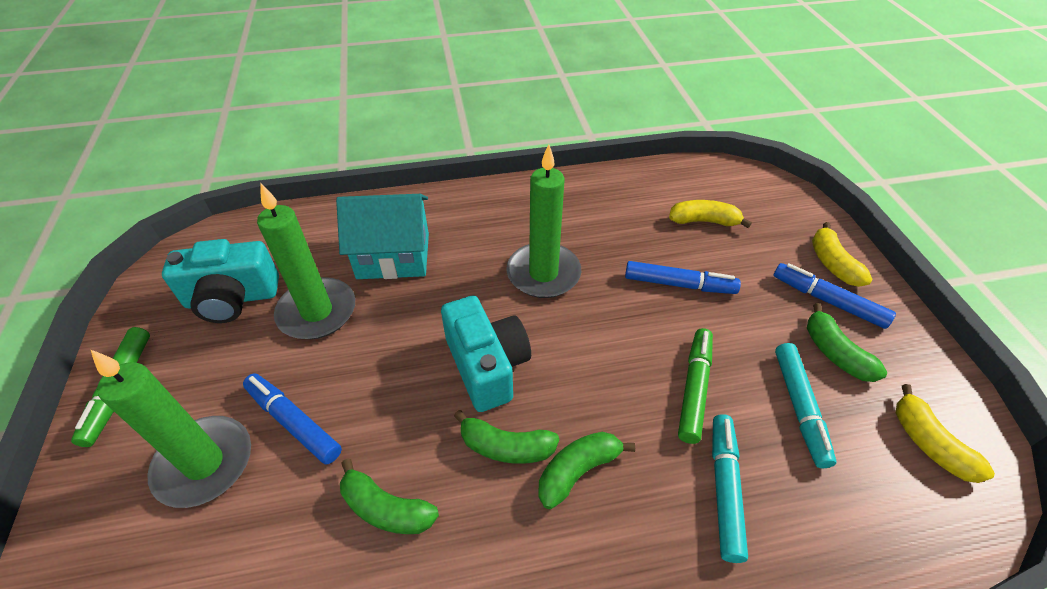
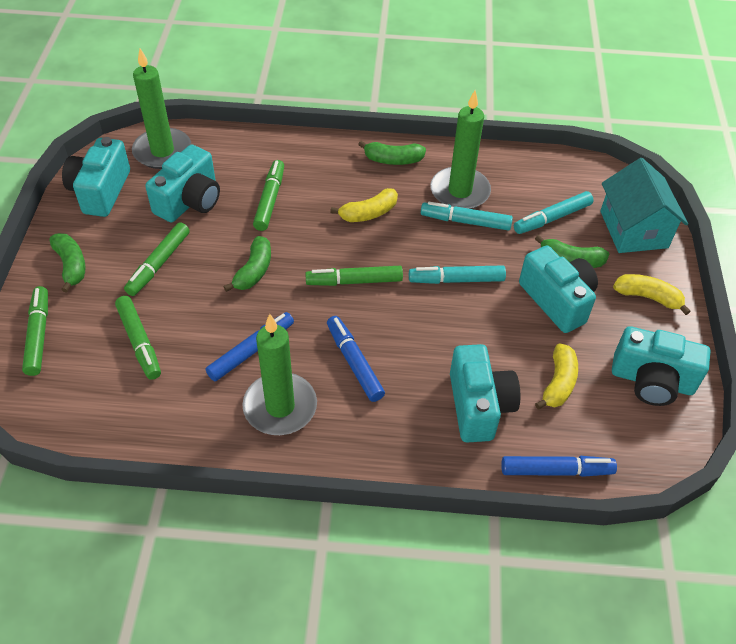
green marker: 2 -> 5
turquoise camera: 2 -> 5
turquoise marker: 2 -> 3

